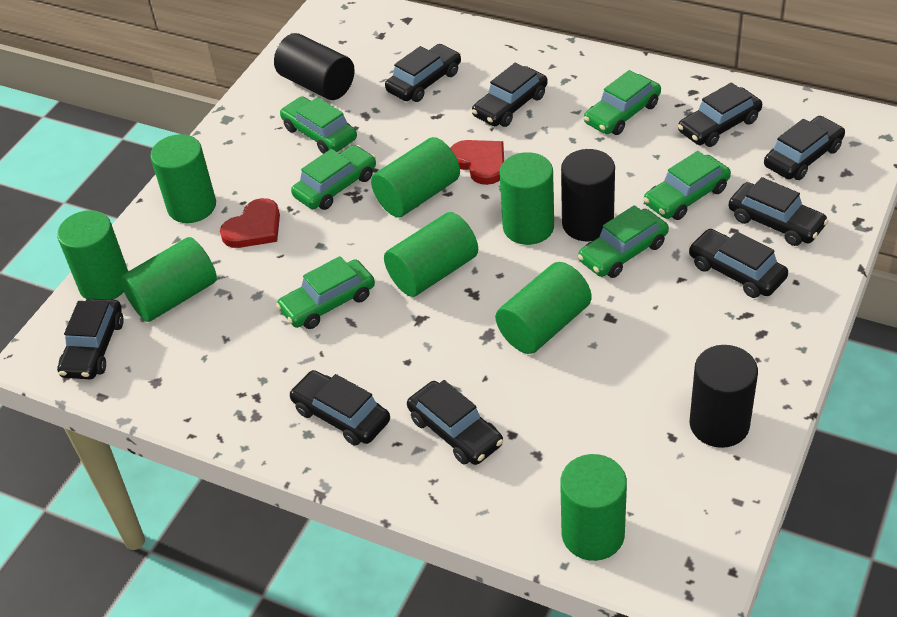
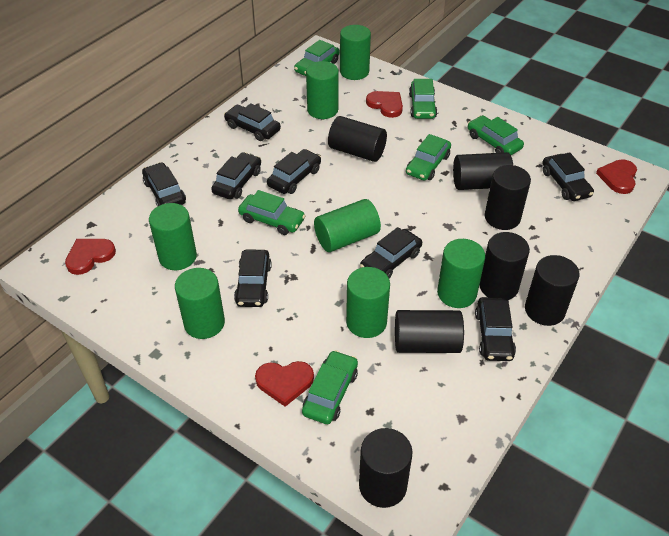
black car: 9 -> 8
black cylinder: 3 -> 7
green cylinder: 8 -> 7
red heart: 2 -> 4

